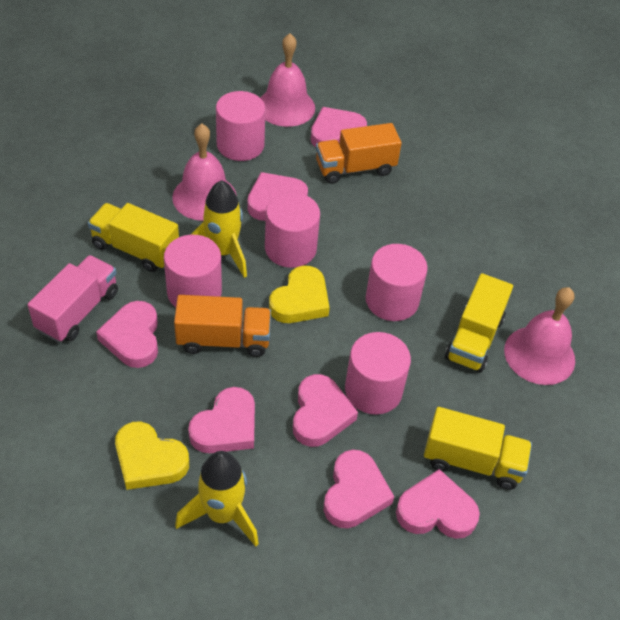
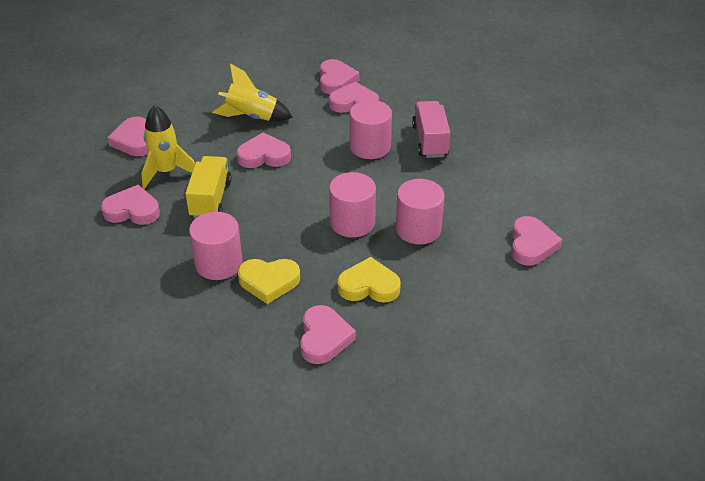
orange truck: 2 -> 0
pink bell: 3 -> 0
pink cylinder: 5 -> 4
yellow truck: 3 -> 1

